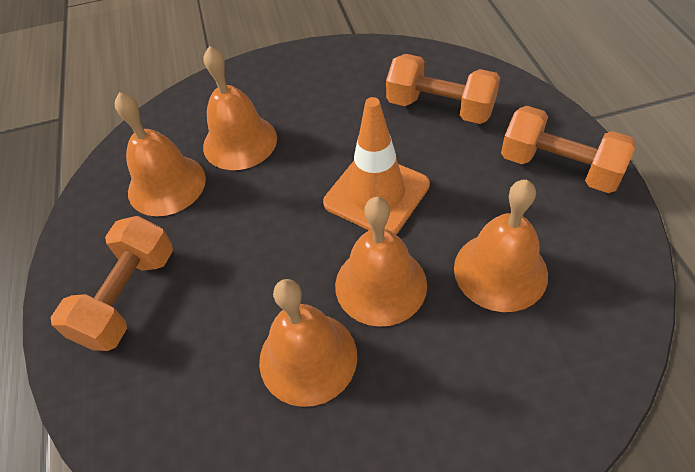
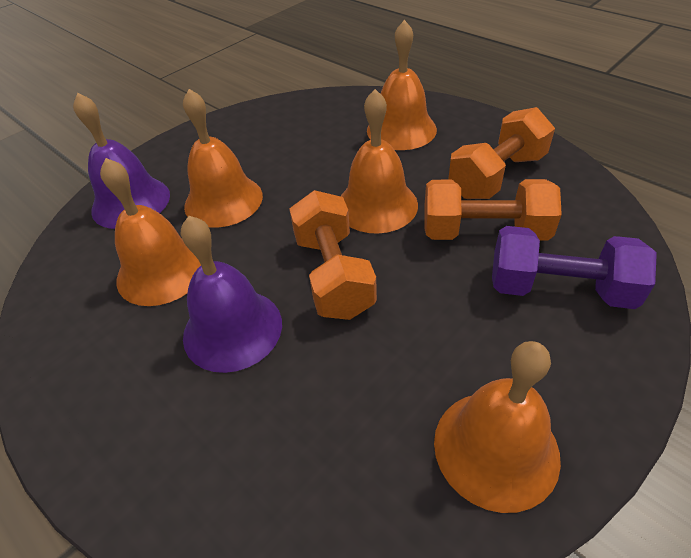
orange traffic cone: 1 -> 0
purple bell: 0 -> 2
purple dumbbell: 0 -> 1

